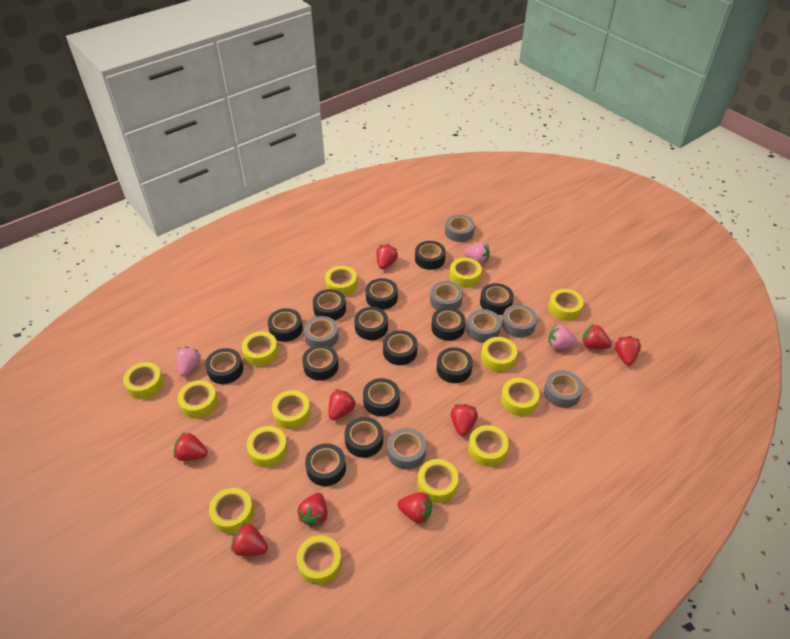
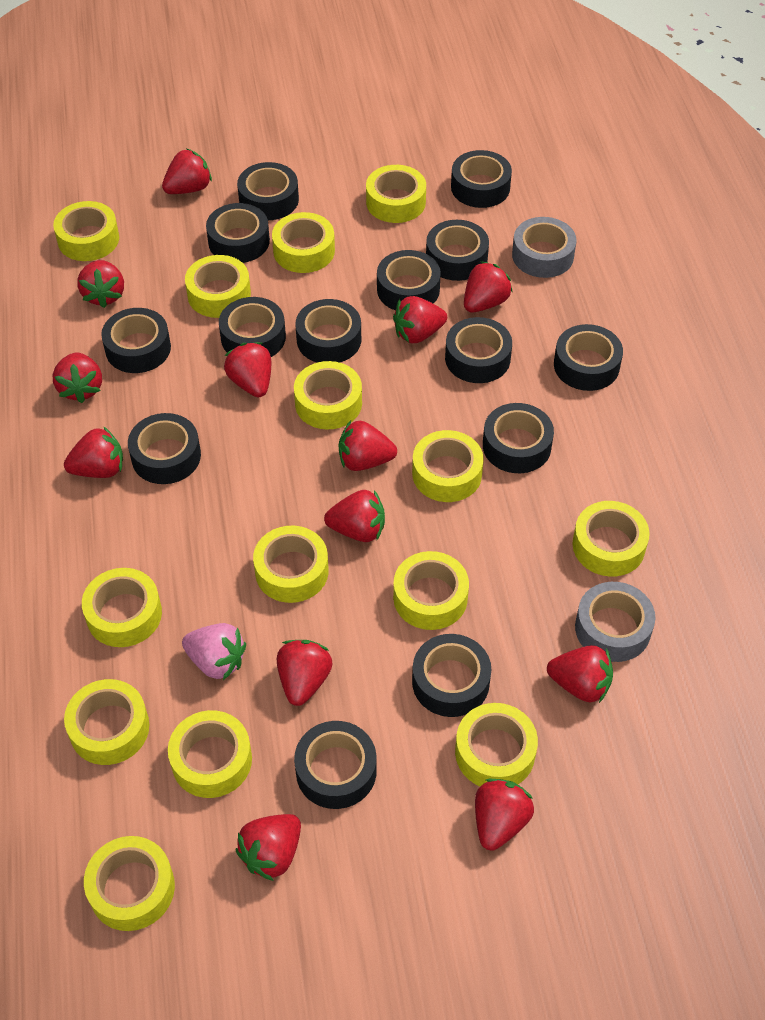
grey tape: 7 -> 2
pink strawberry: 3 -> 1
red strawberry: 9 -> 13

